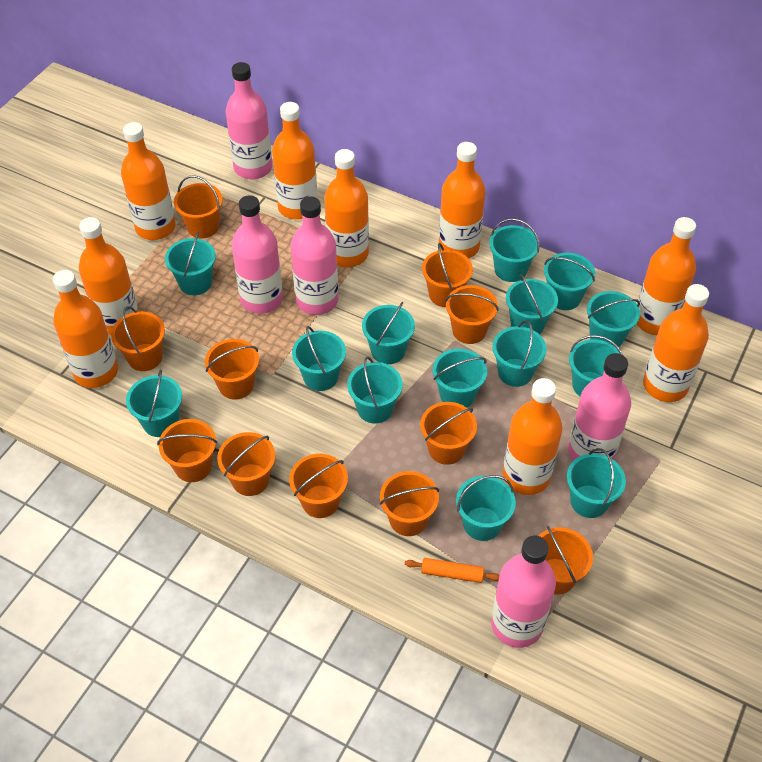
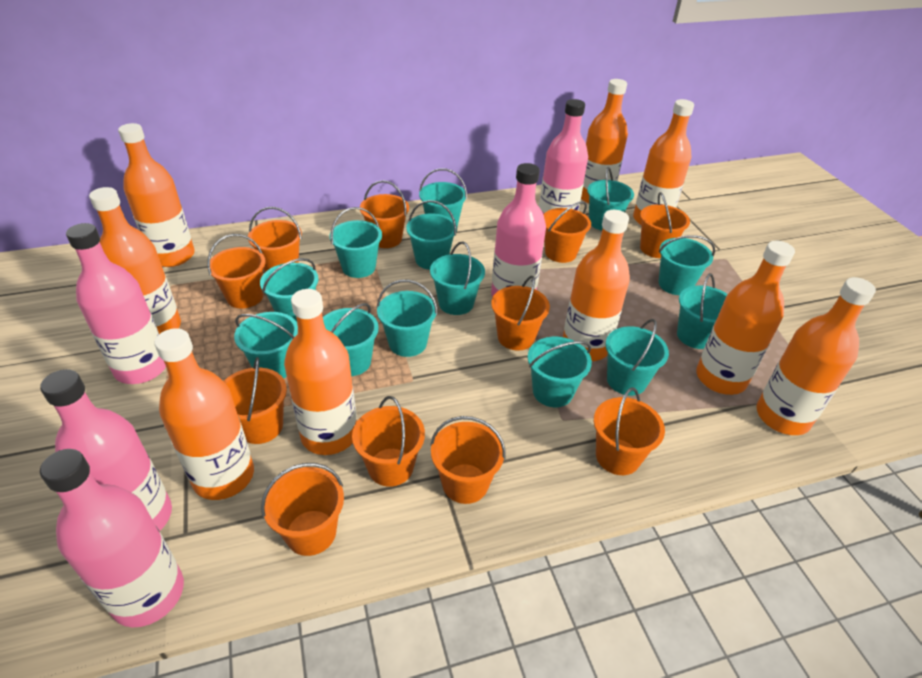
orange rolling pin: 1 -> 0
turquoise bucket: 14 -> 13

